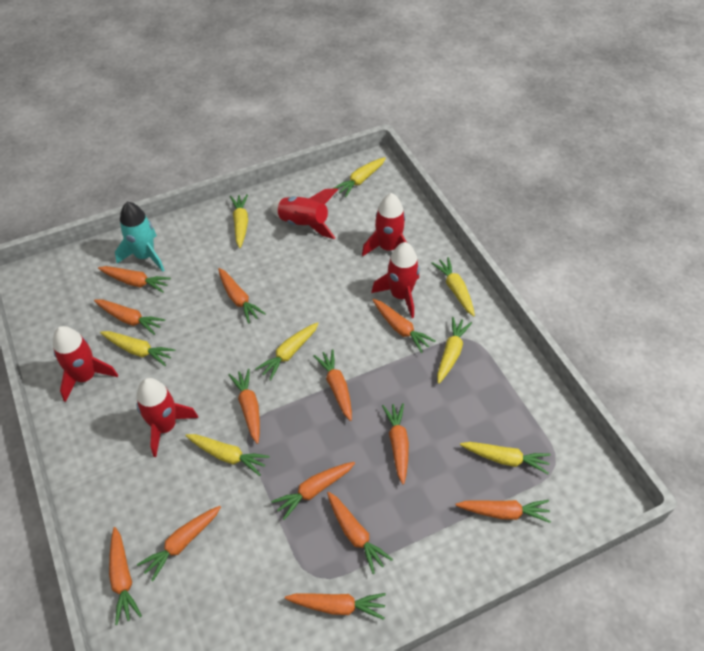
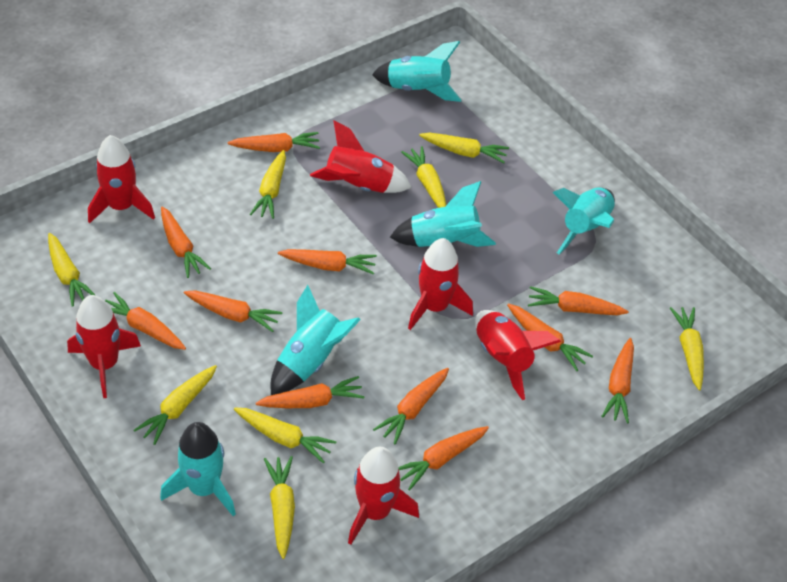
orange carrot: 13 -> 11
red rocket: 5 -> 6
turquoise rocket: 1 -> 5

